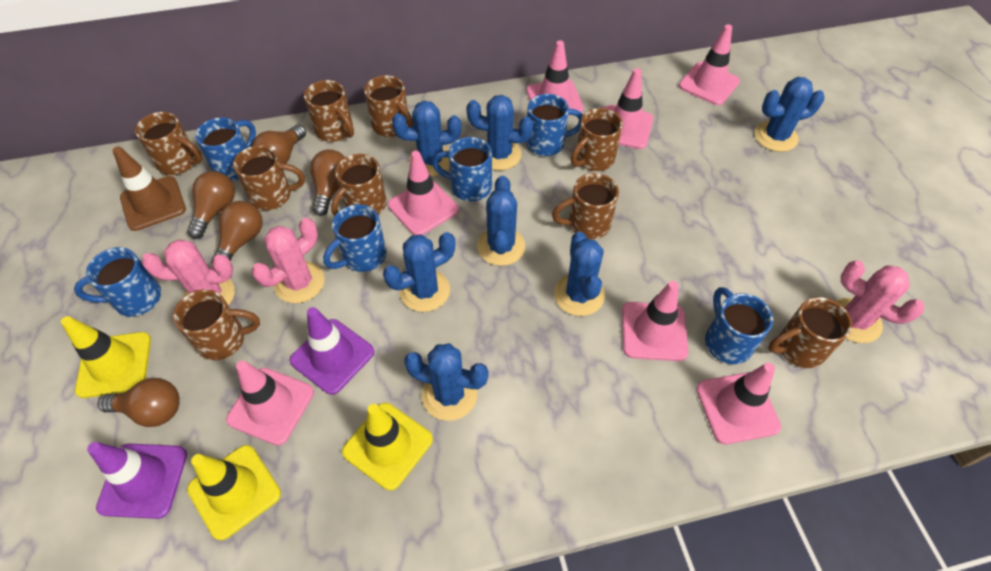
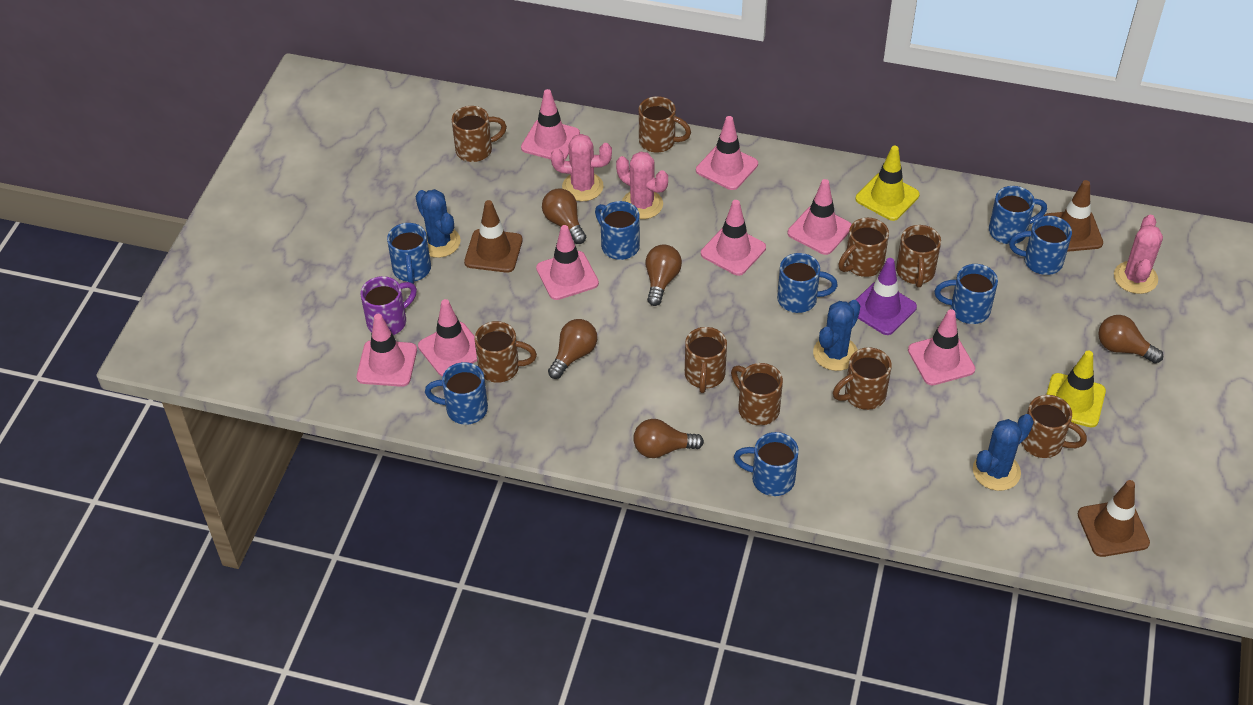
blue cactus: 7 -> 3
blue mug: 6 -> 8
brown traffic cone: 1 -> 3
pink traffic cone: 7 -> 8
purple mug: 0 -> 1
purple traffic cone: 2 -> 1
yellow traffic cone: 3 -> 2

